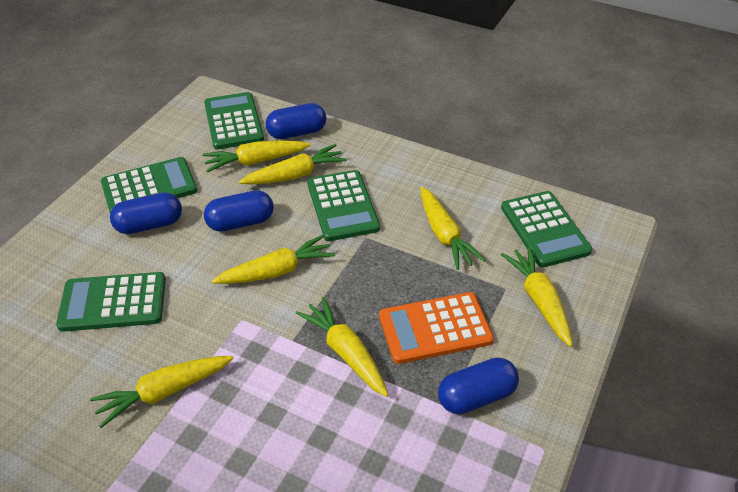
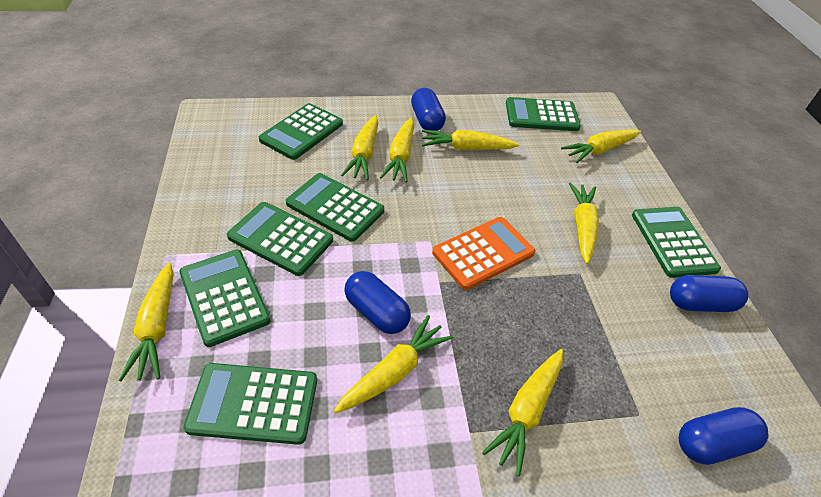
green calculator: 5 -> 7
yellow carrot: 7 -> 8

